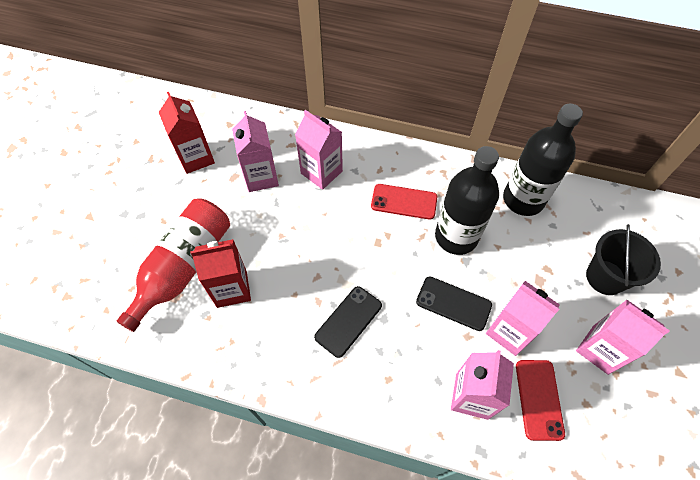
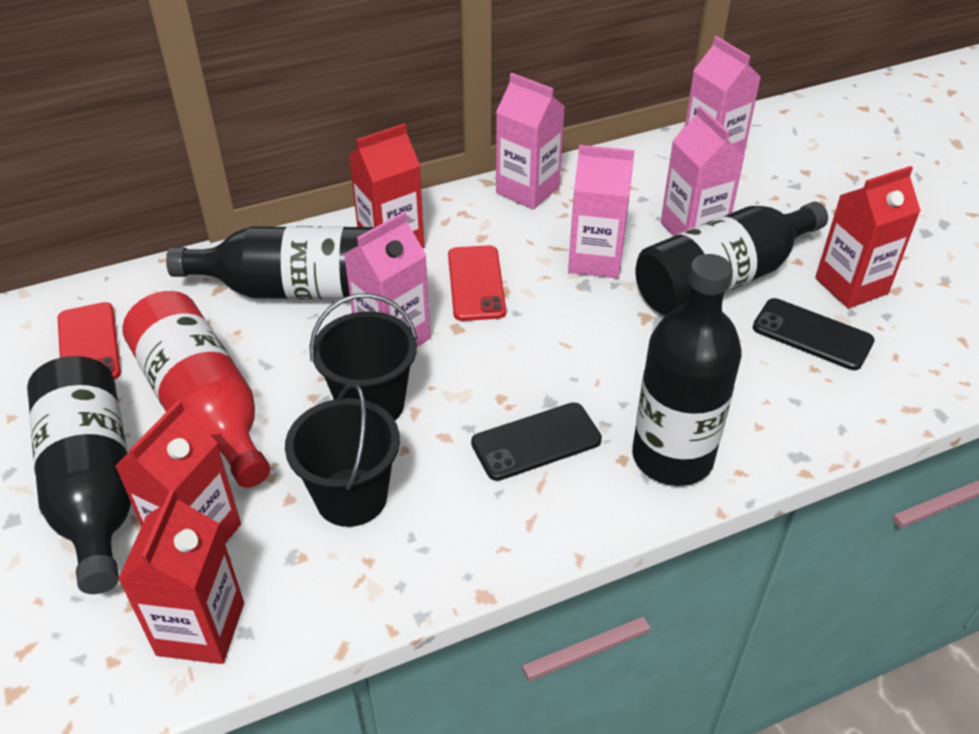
black bottle: 2 -> 4
black bucket: 1 -> 2
red carton: 2 -> 4

